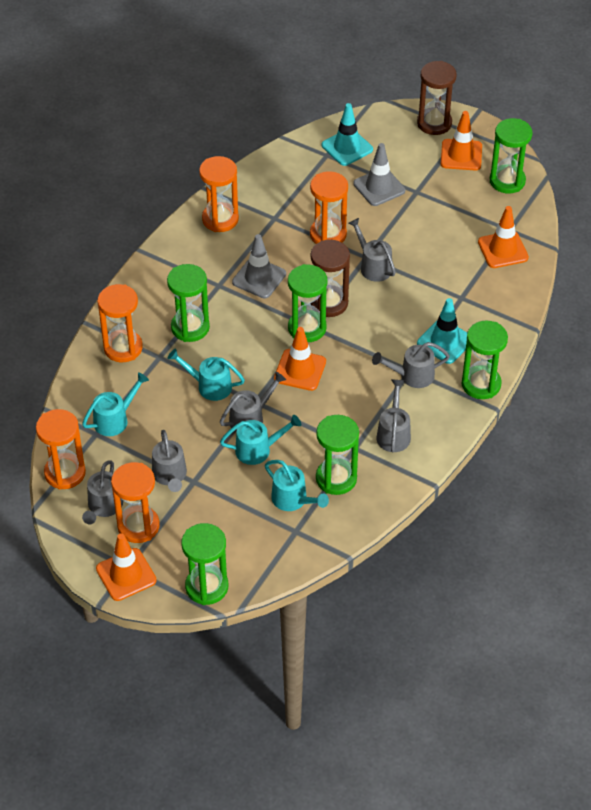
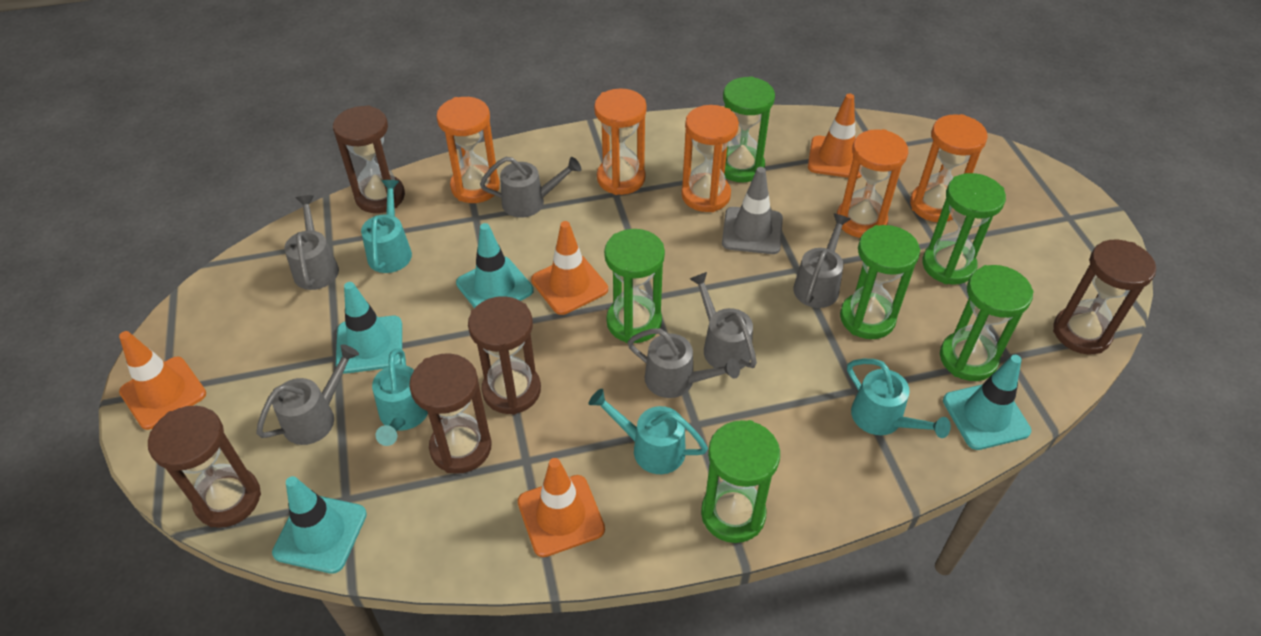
brown hourglass: 2 -> 5
grey traffic cone: 2 -> 1
turquoise traffic cone: 2 -> 4

